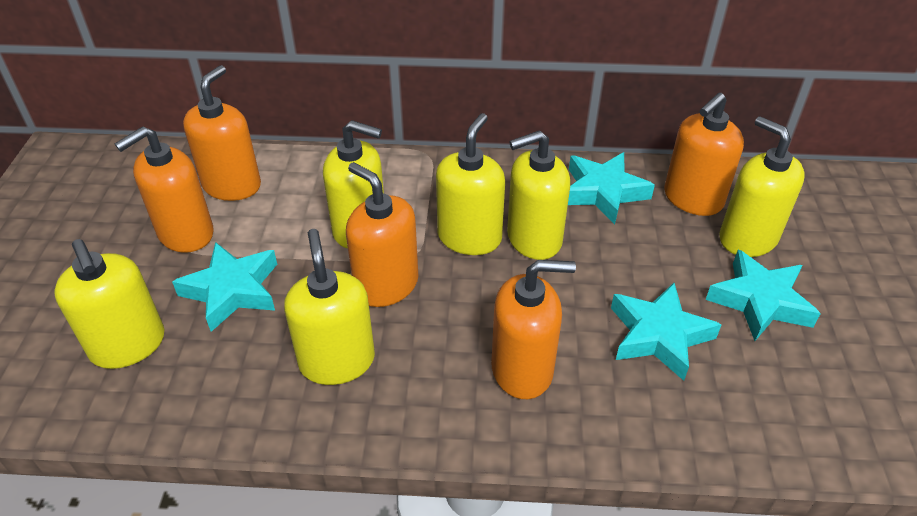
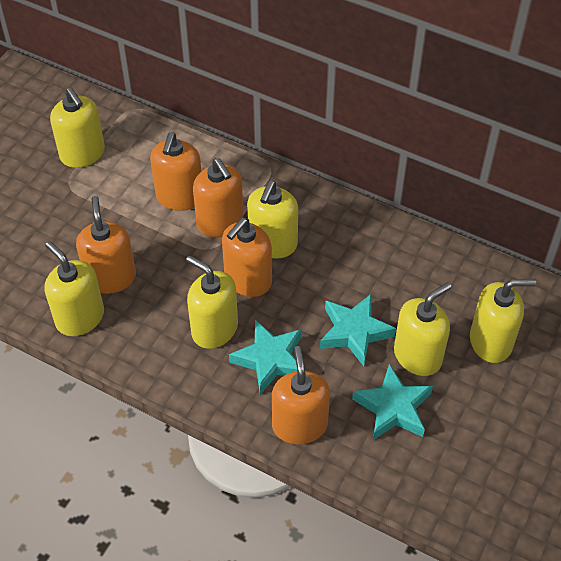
turquoise star: 4 -> 3

